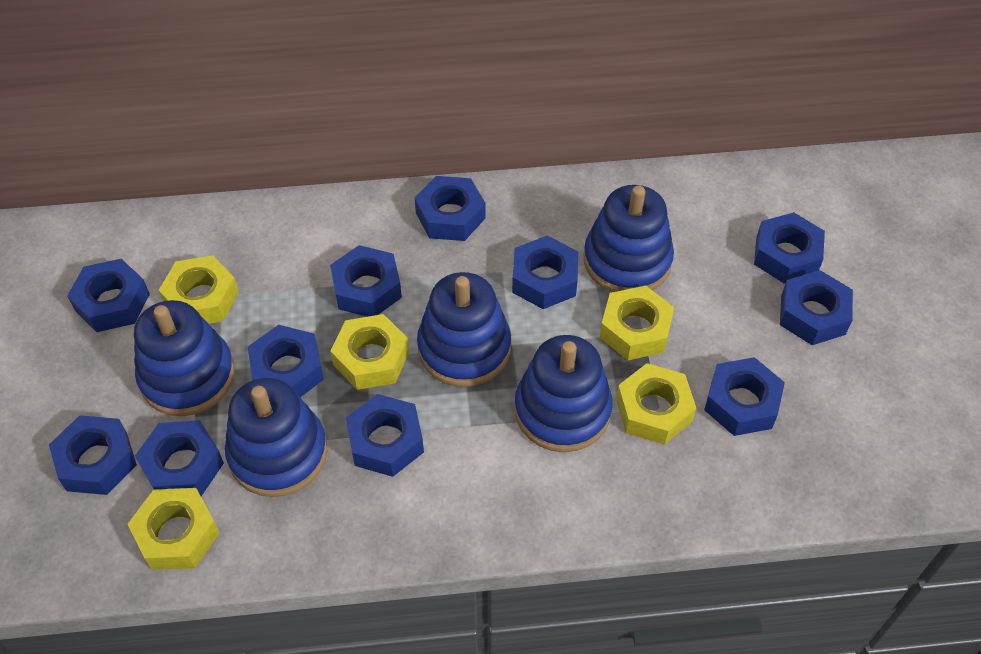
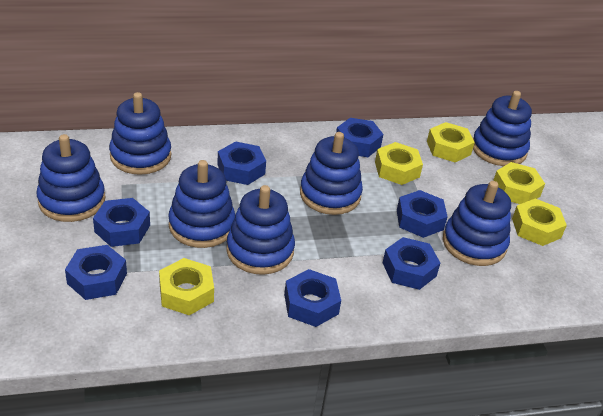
blue nut: 11 -> 7
blue stacking toy: 5 -> 7

